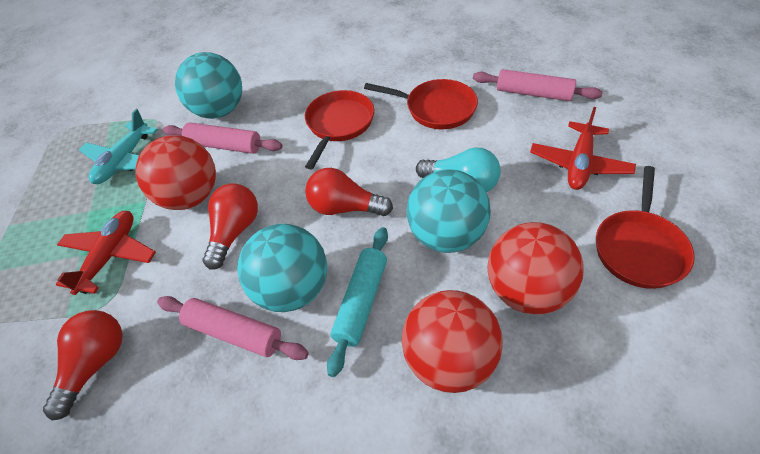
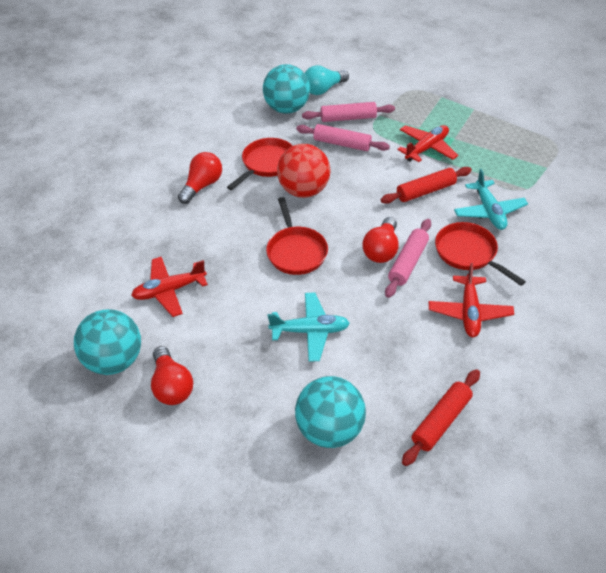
red ball: 3 -> 1
red plane: 2 -> 3
red rolling pin: 0 -> 2
turquoise plane: 1 -> 2
turquoise rolling pin: 1 -> 0

